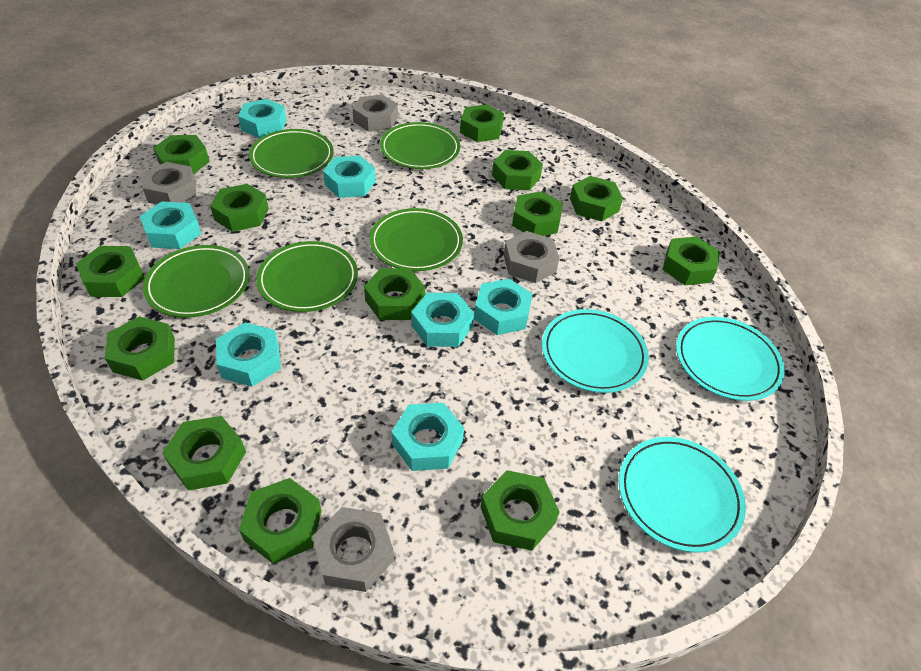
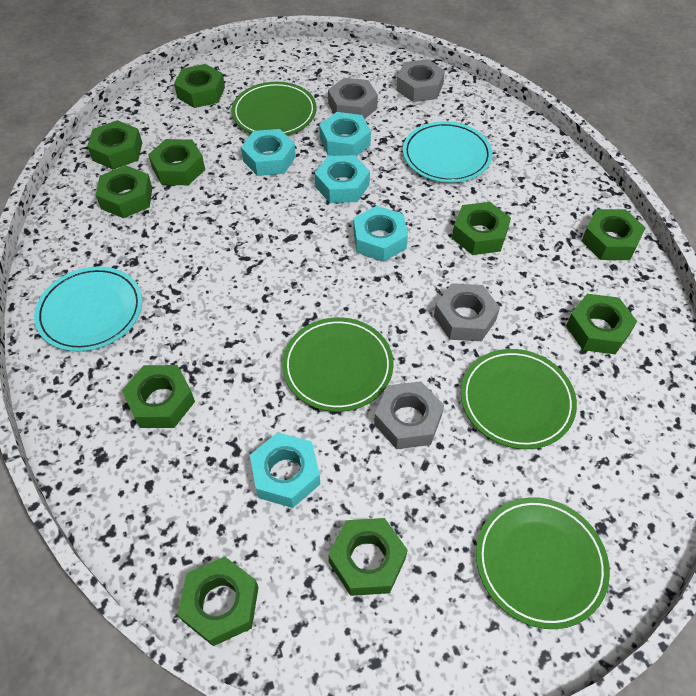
green nut: 13 -> 10
green plate: 5 -> 4
turquoise nut: 7 -> 5
turquoise plate: 3 -> 2

